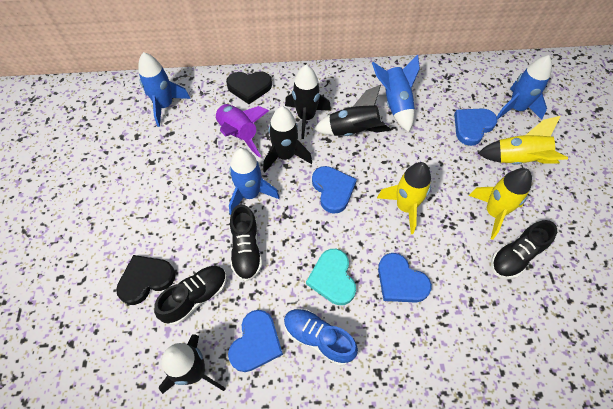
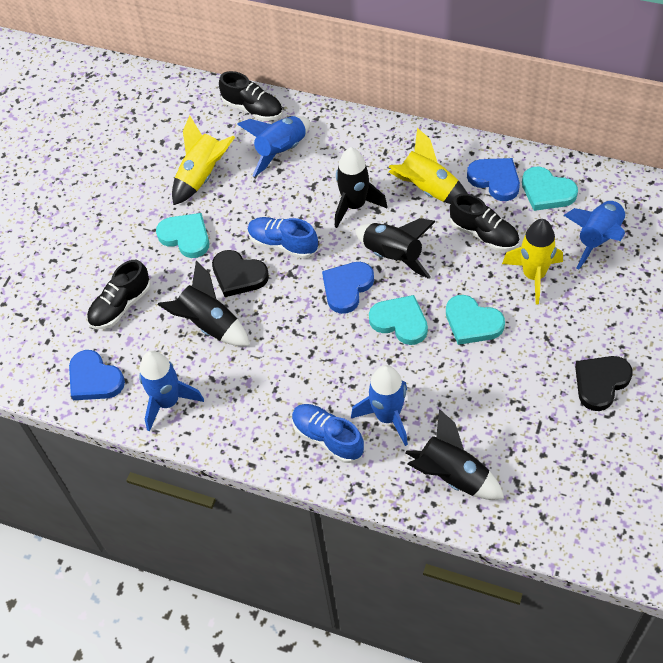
blue heart: 4 -> 3
blue shoe: 1 -> 2
purple rocket: 1 -> 0
turquoise heart: 1 -> 4

